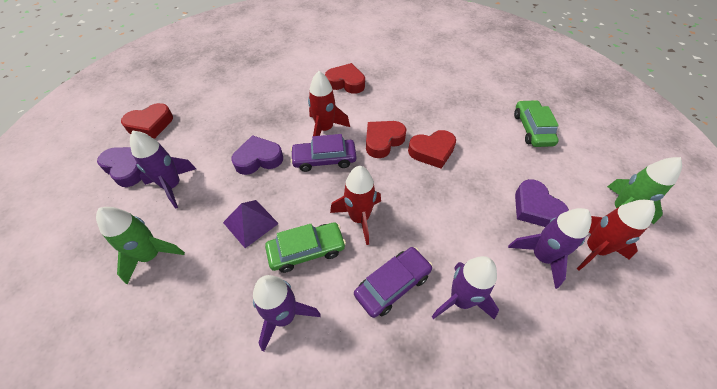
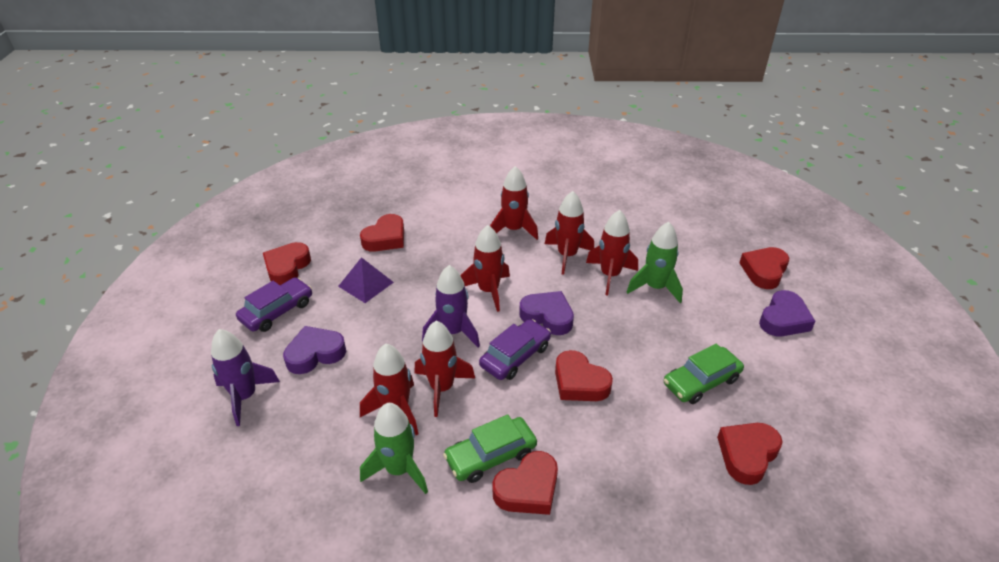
purple rocket: 4 -> 2
red heart: 4 -> 6
red rocket: 3 -> 6

